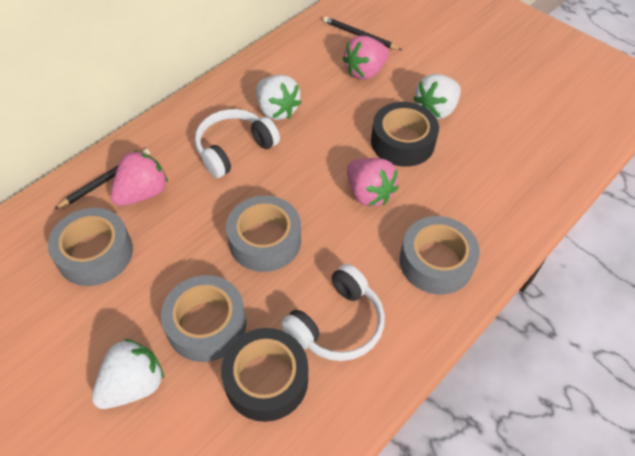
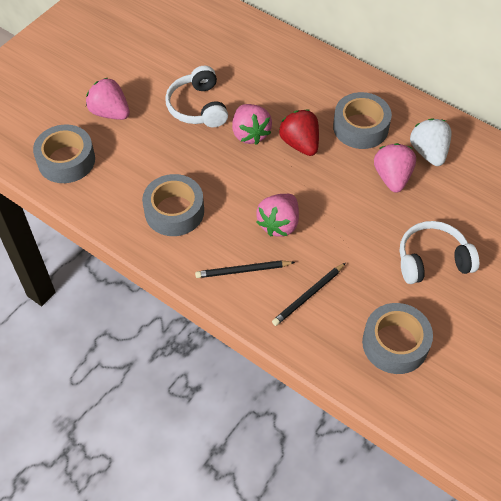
black tape: 2 -> 0
pink strawberry: 3 -> 4
red strawberry: 0 -> 1
white strawberry: 3 -> 1

